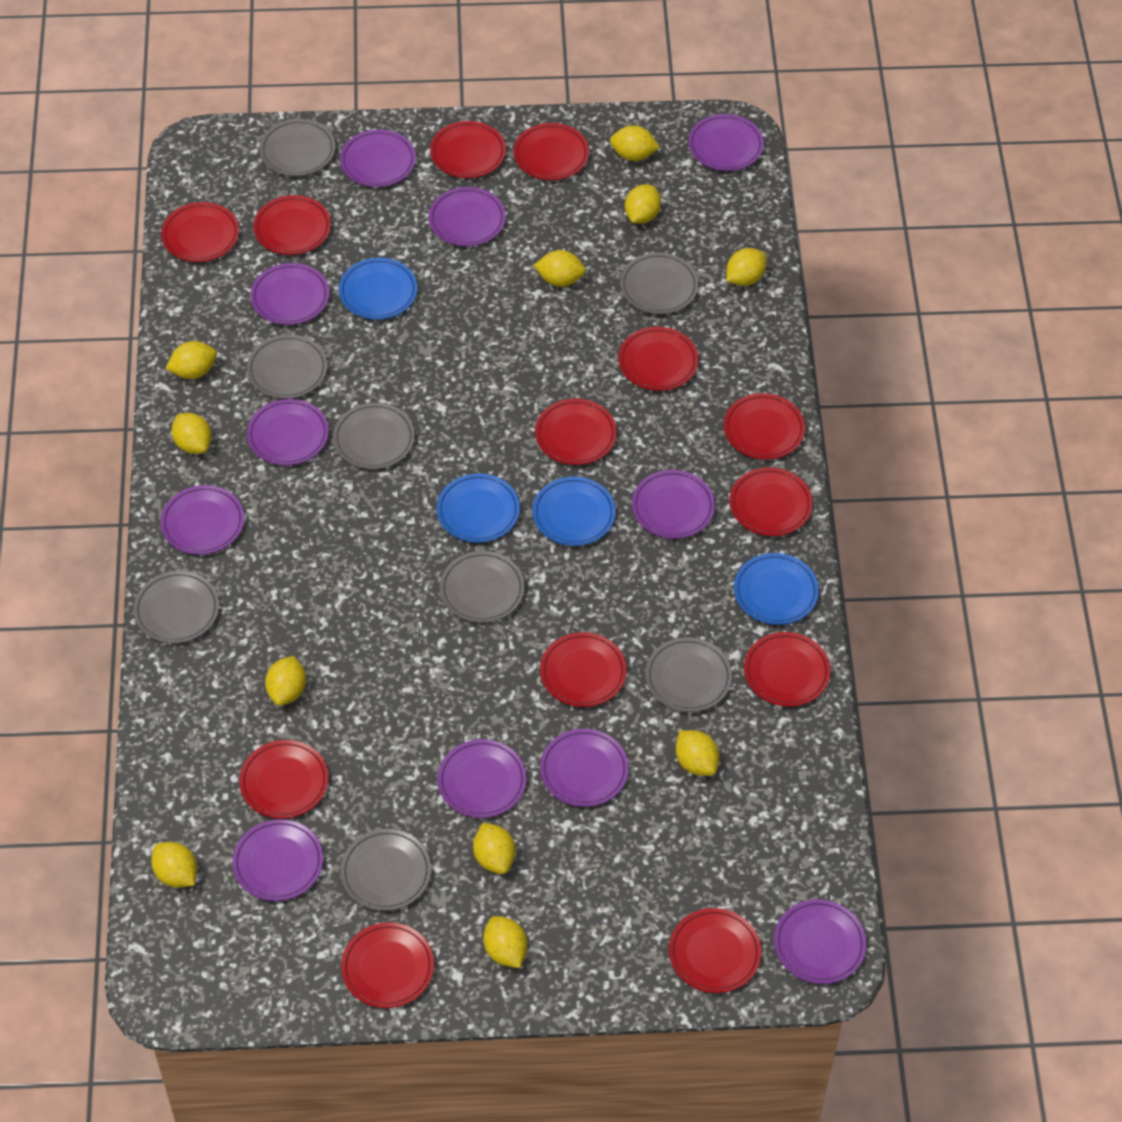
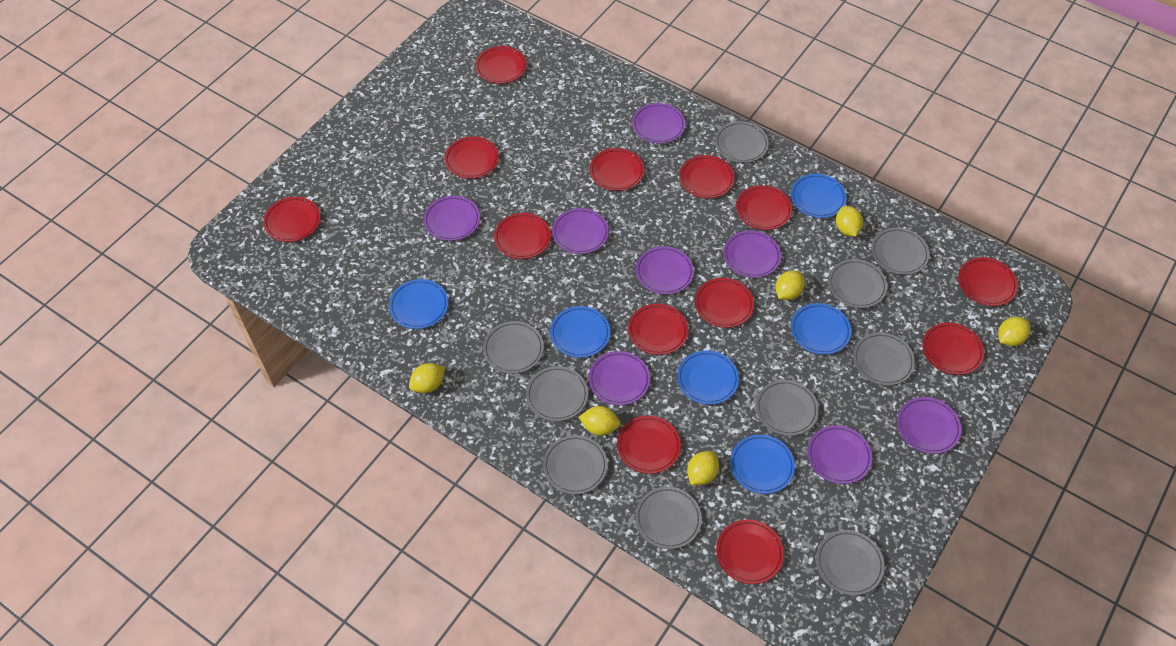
blue plate: 4 -> 6
grey plate: 8 -> 10
purple plate: 11 -> 8
yellow lemon: 11 -> 6

